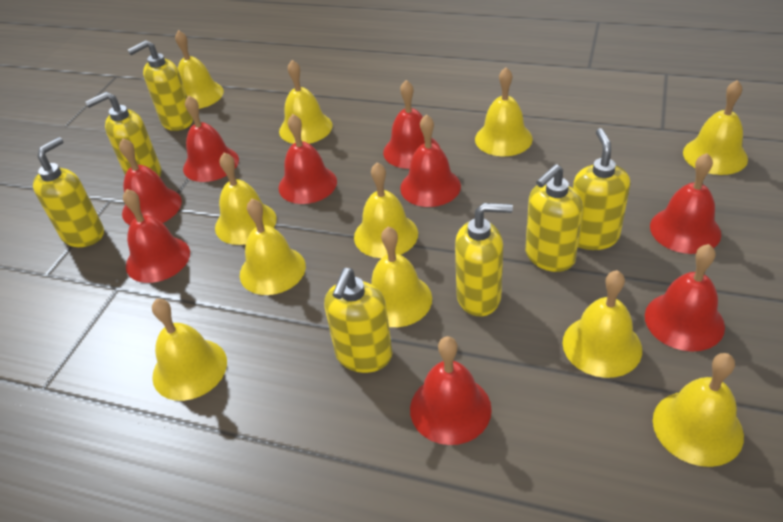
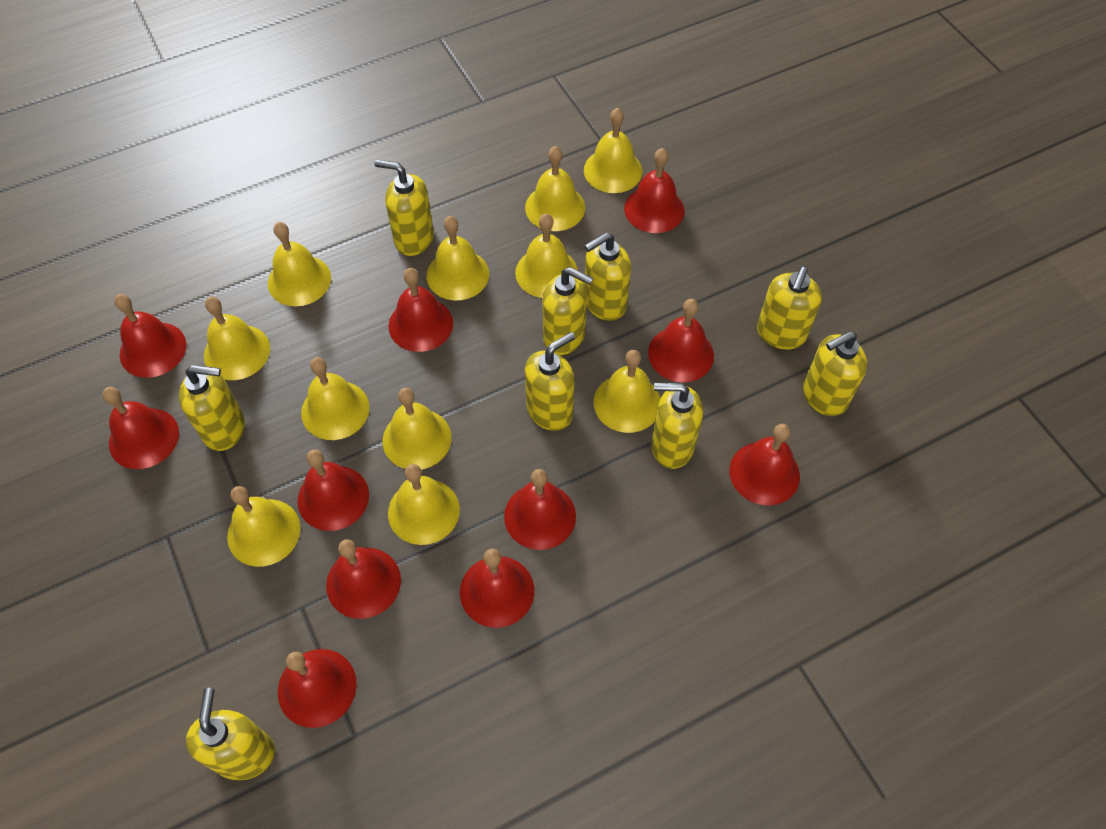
red bell: 9 -> 11
yellow soap dispenser: 7 -> 9

